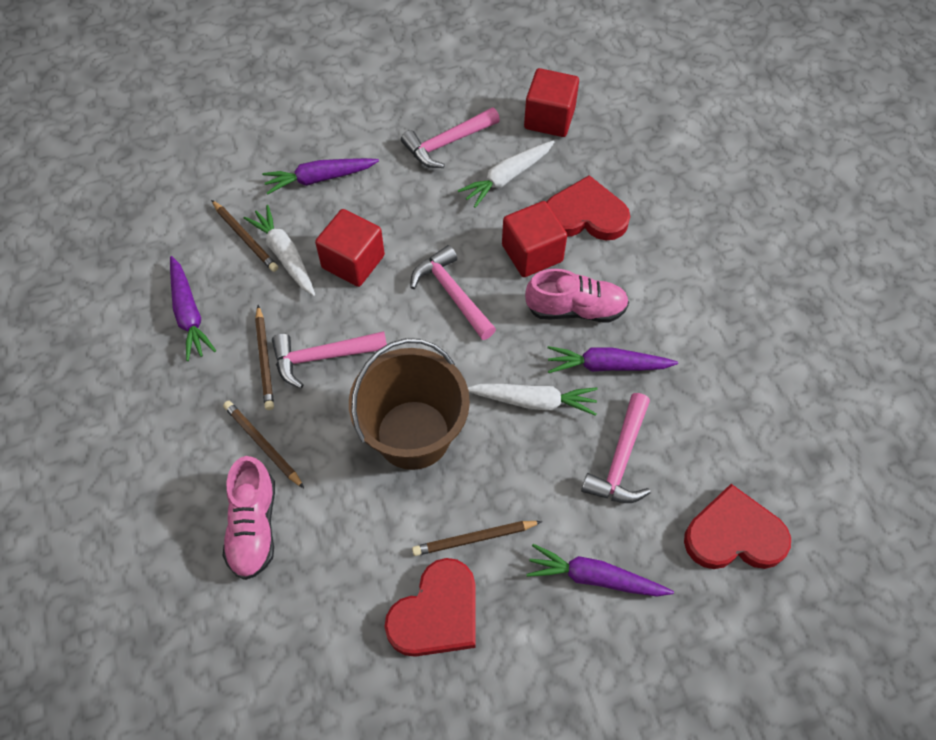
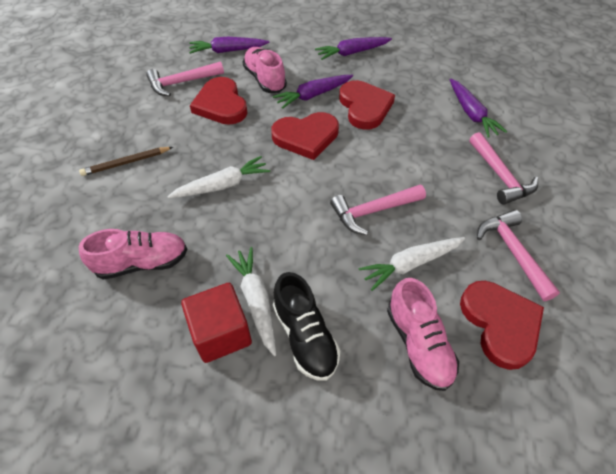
black shoe: 0 -> 1
brown bucket: 1 -> 0
brown pencil: 4 -> 1
pink shoe: 2 -> 3
red cube: 3 -> 1
red heart: 3 -> 4

